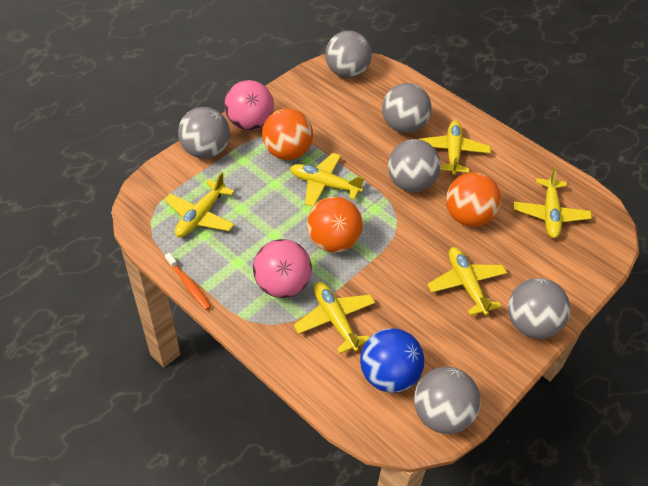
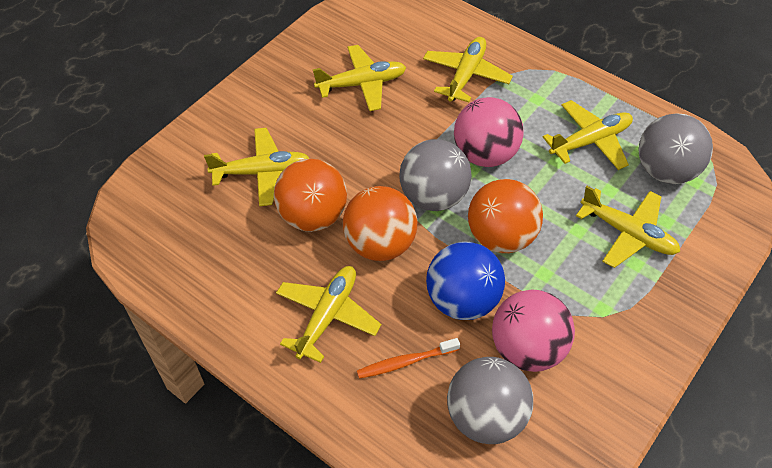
grey ball: 6 -> 3

